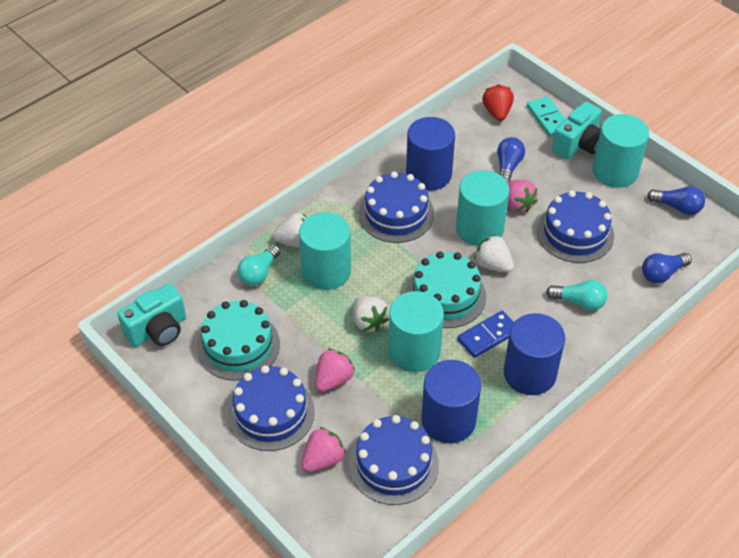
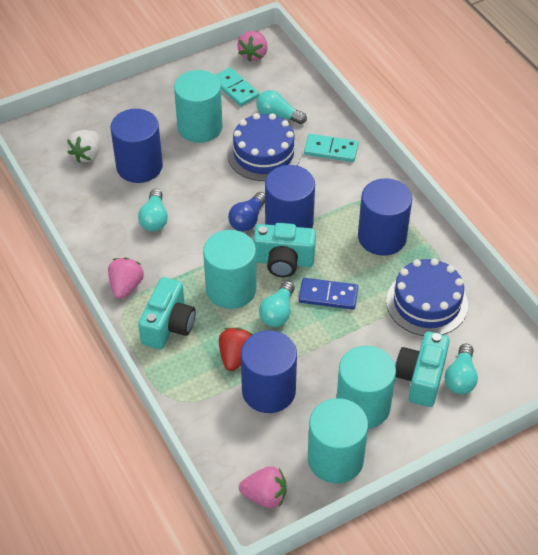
blue cake: 4 -> 2
blue cylinder: 3 -> 4
blue light bulb: 3 -> 1
turquoise cake: 2 -> 0
turquoise camera: 2 -> 3
turquoise domino: 1 -> 2
turquoise light bulb: 2 -> 4
white strawberry: 3 -> 1

